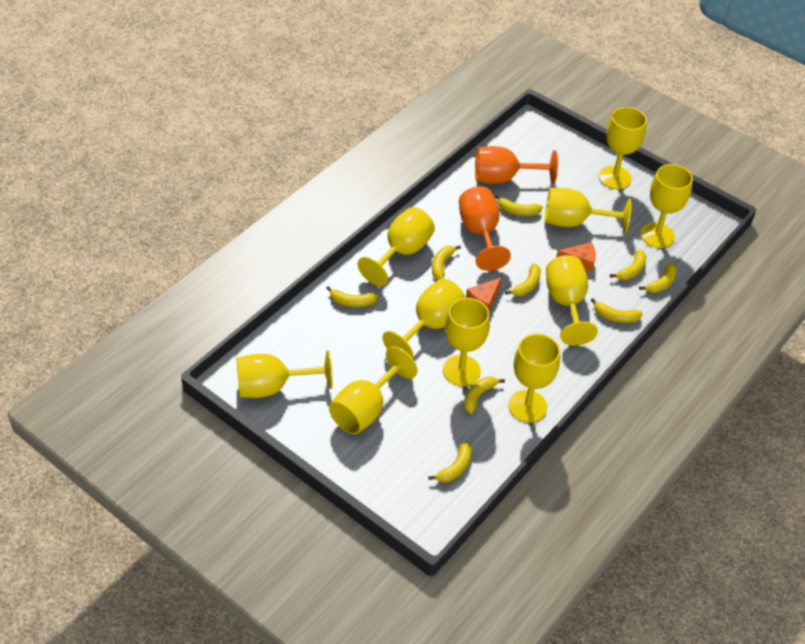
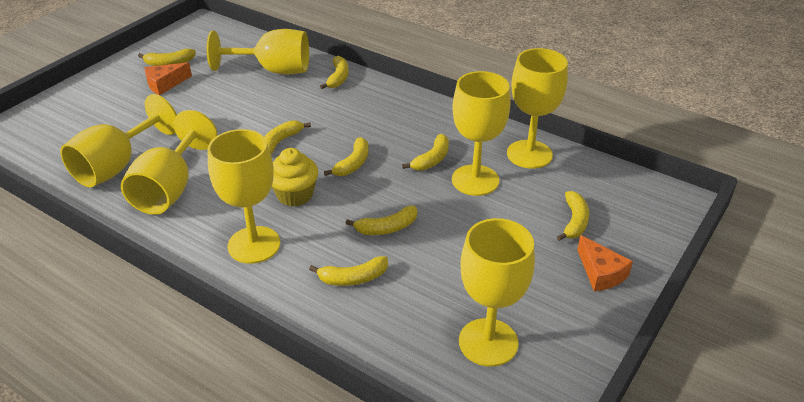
orange goblet: 2 -> 0
yellow banana: 9 -> 8
yellow cupcake: 0 -> 1
yellow goblet: 10 -> 7

